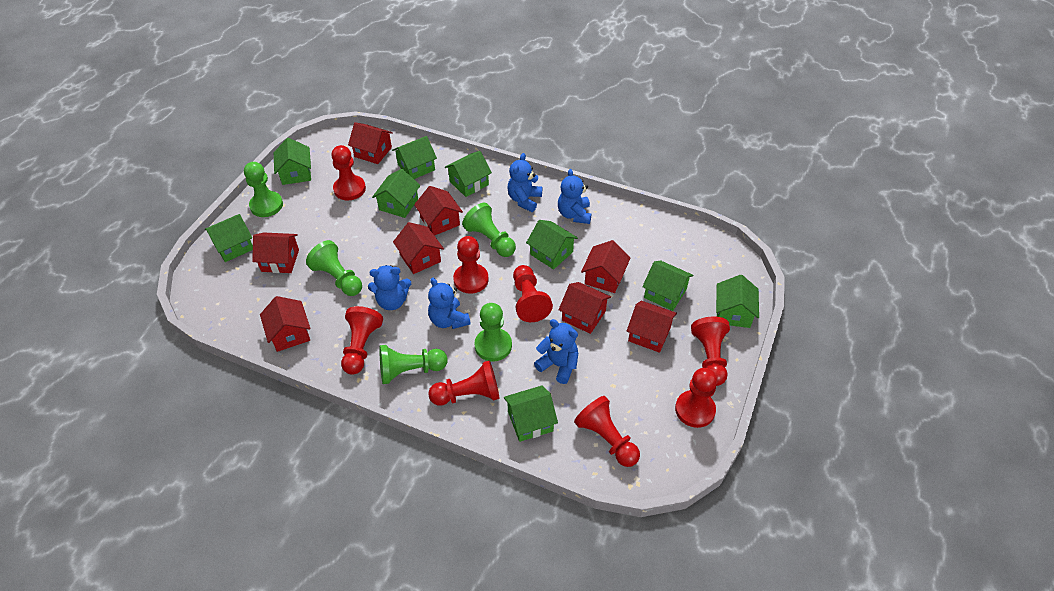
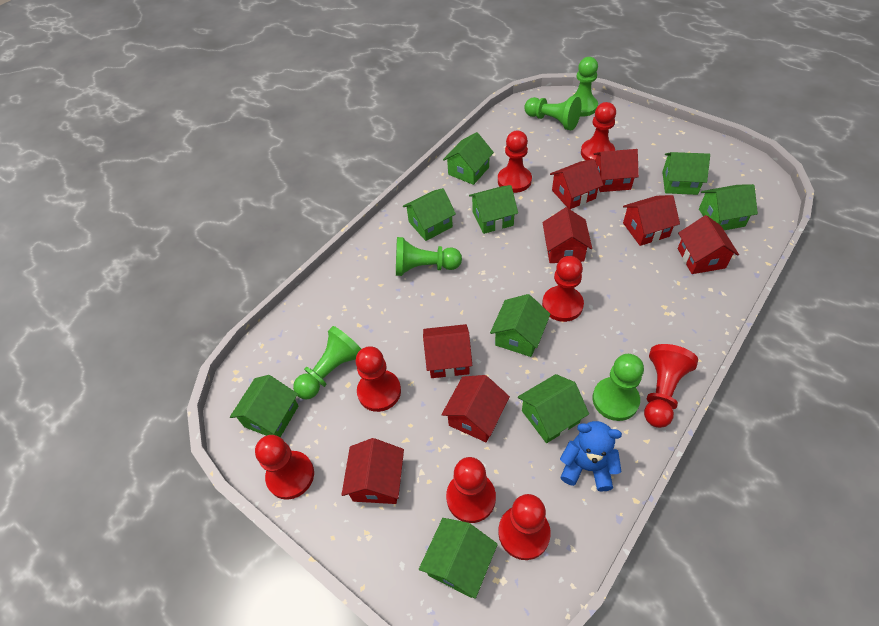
blue teddy bear: 5 -> 1

